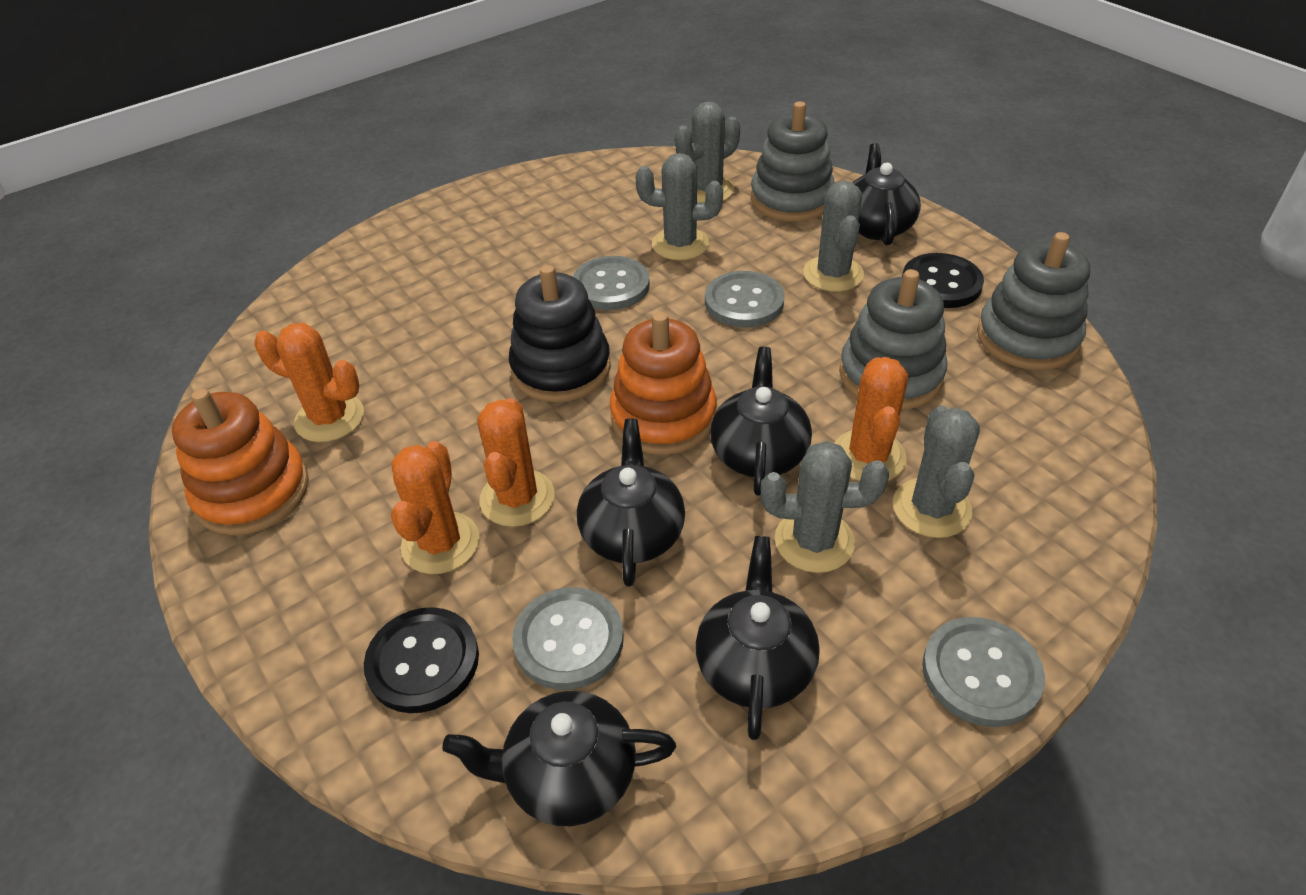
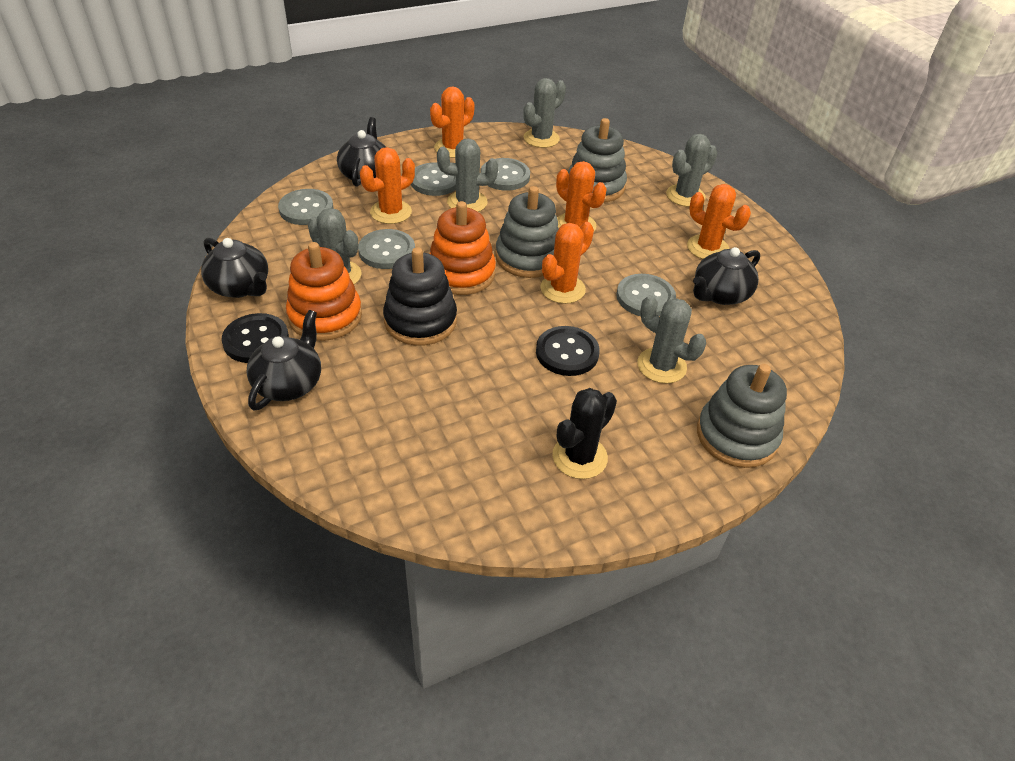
black cactus: 0 -> 1
black teapot: 5 -> 4
grey button: 4 -> 5
orange cactus: 4 -> 5

